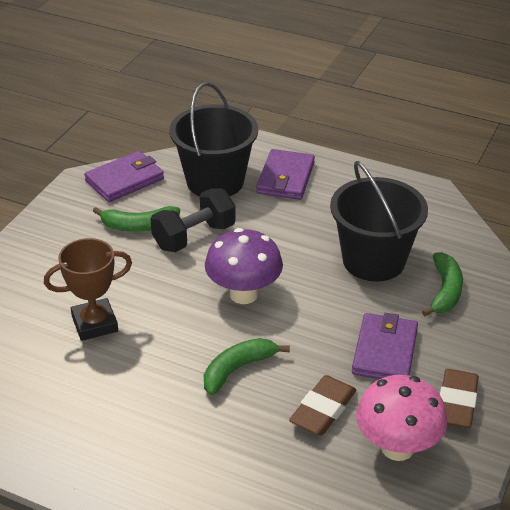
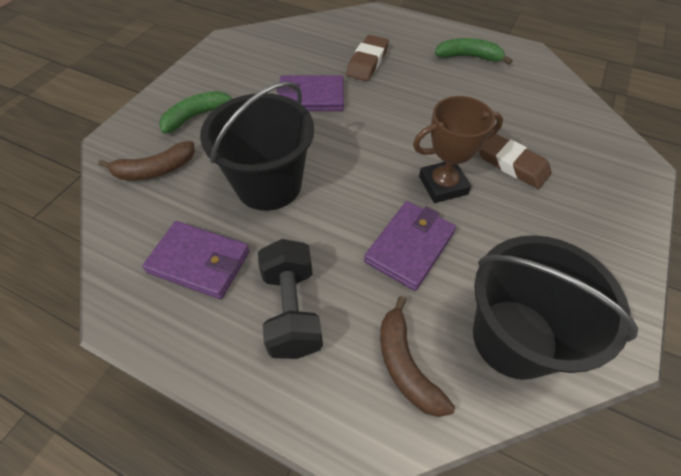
brown banana: 0 -> 2
green banana: 3 -> 2
pink mushroom: 1 -> 0
purple mushroom: 1 -> 0

